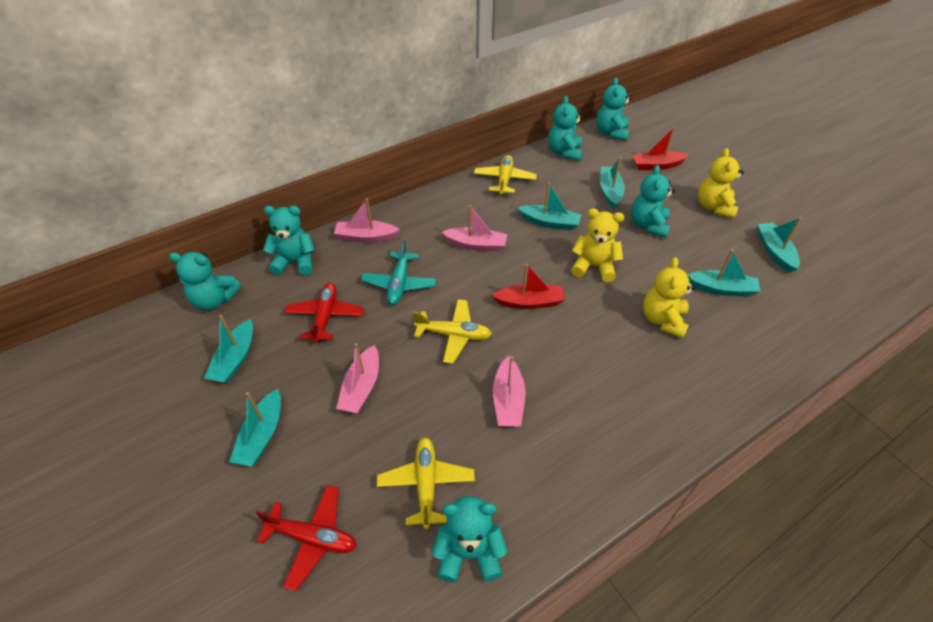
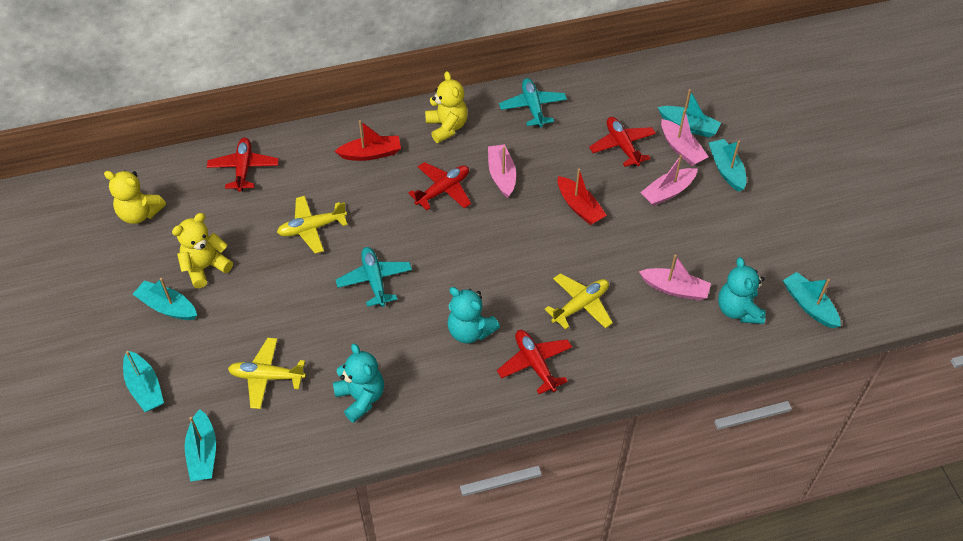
red plane: 2 -> 4
turquoise plane: 1 -> 2
turquoise teddy bear: 6 -> 3

